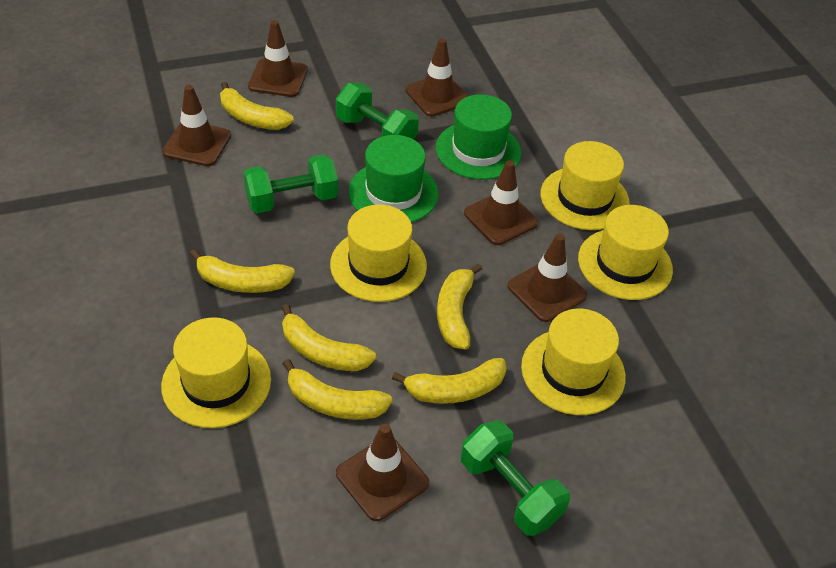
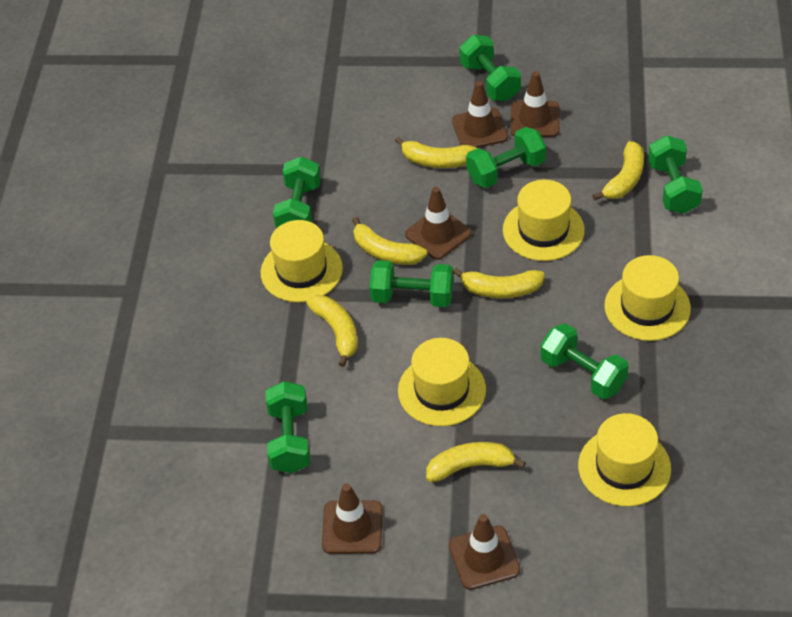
brown traffic cone: 6 -> 5
green dumbbell: 3 -> 7
green hat: 2 -> 0

